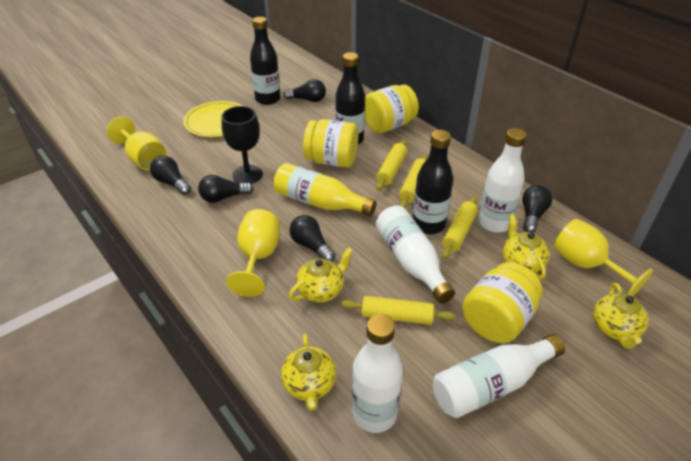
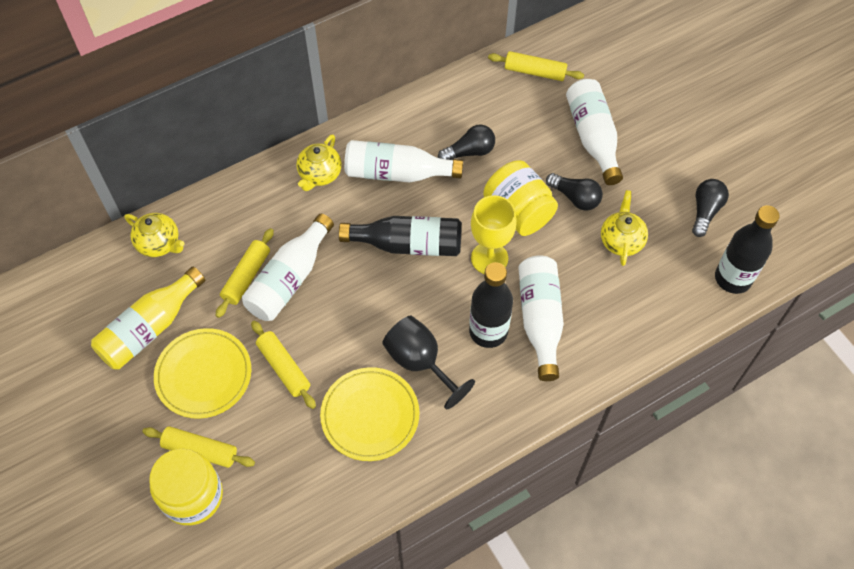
black light bulb: 5 -> 3
yellow goblet: 3 -> 1
yellow jar: 3 -> 2
yellow plate: 1 -> 2
yellow teapot: 4 -> 3

